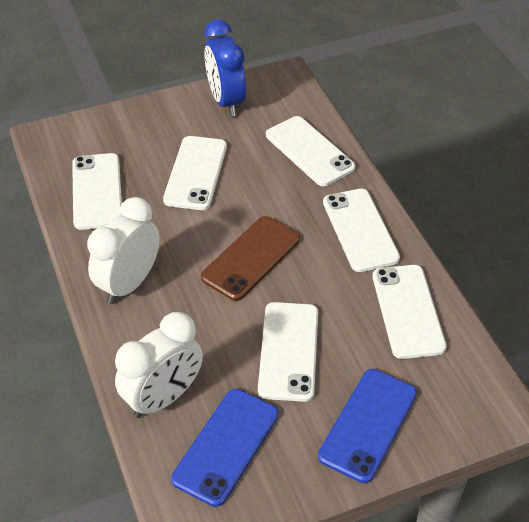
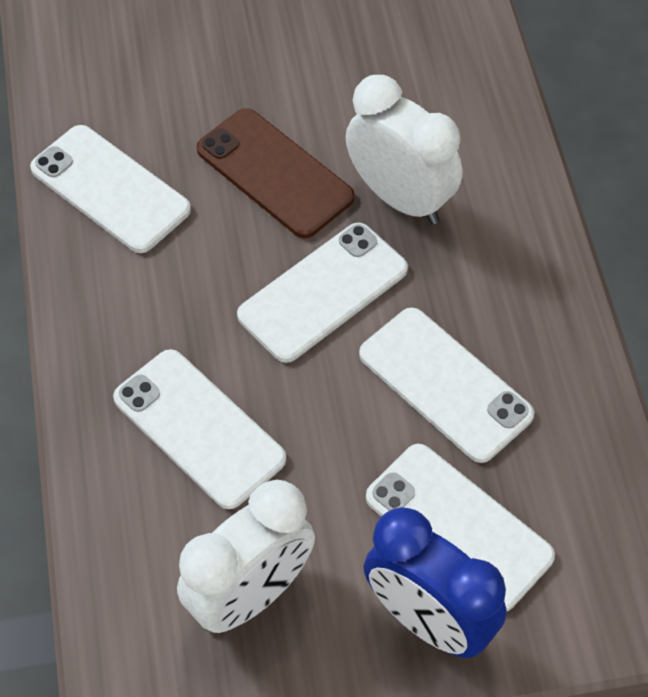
blue phone: 2 -> 0
white phone: 6 -> 5

